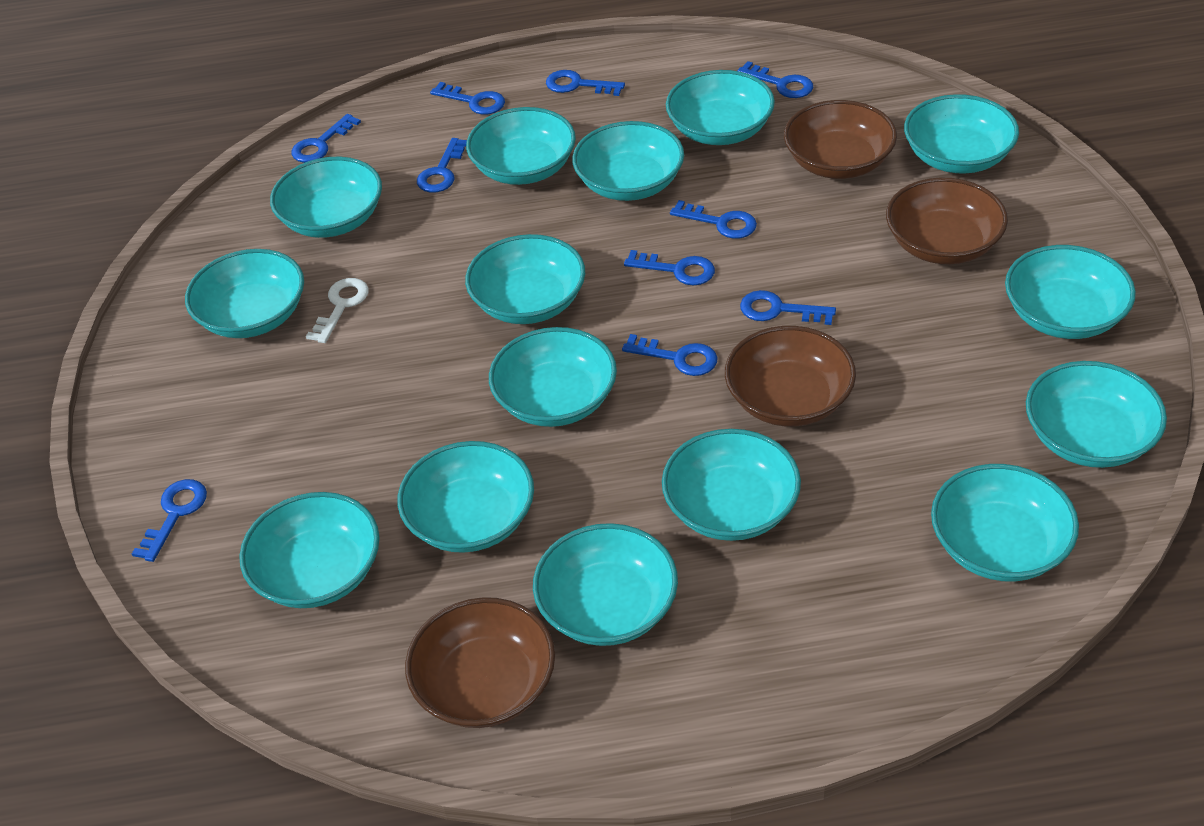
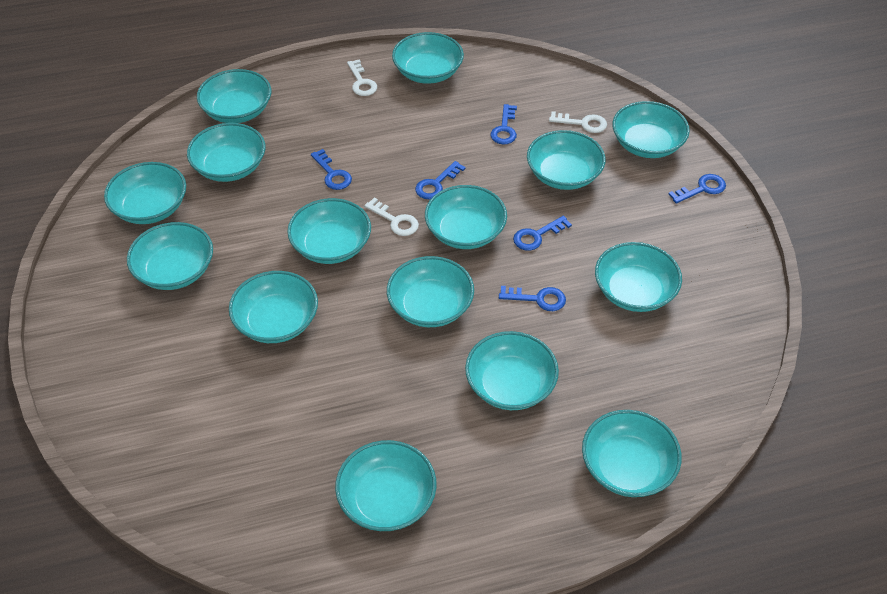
blue key: 10 -> 6
brown bowl: 4 -> 0
white key: 1 -> 3

